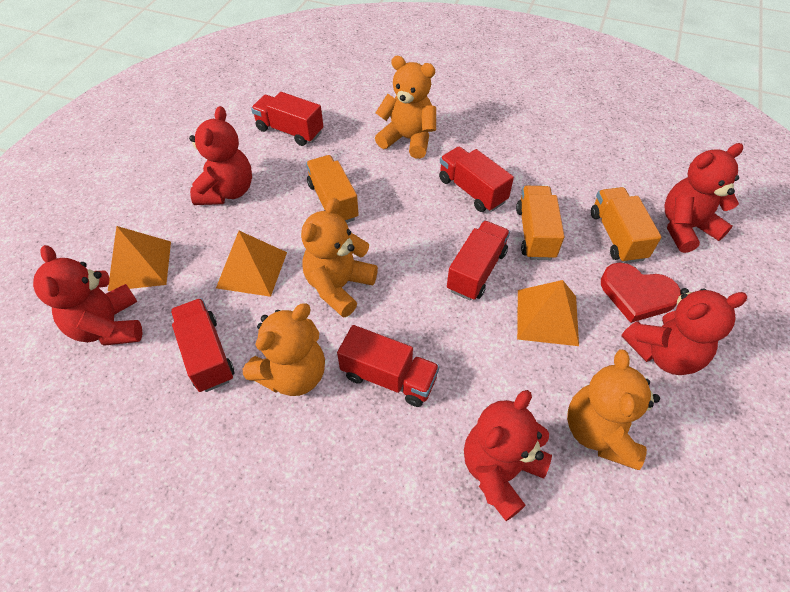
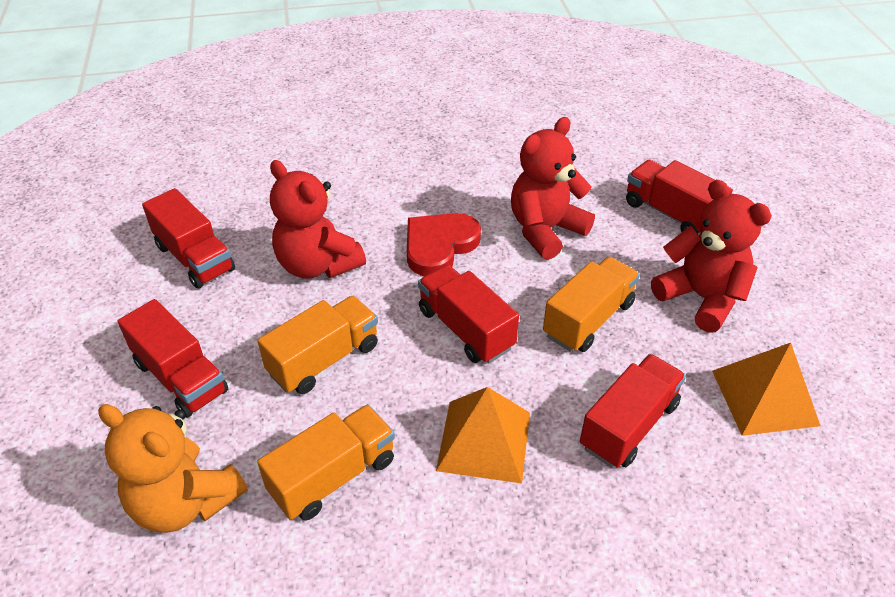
orange pyramid: 3 -> 2
orange teddy bear: 4 -> 1
red teddy bear: 5 -> 3

